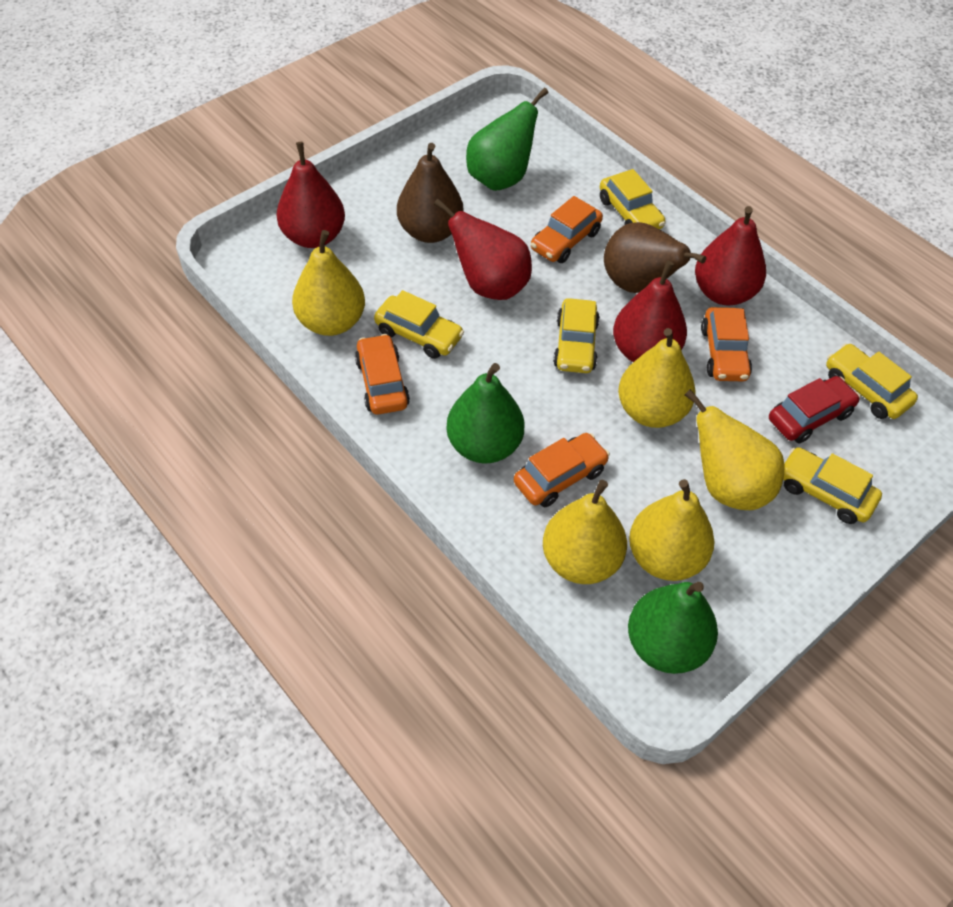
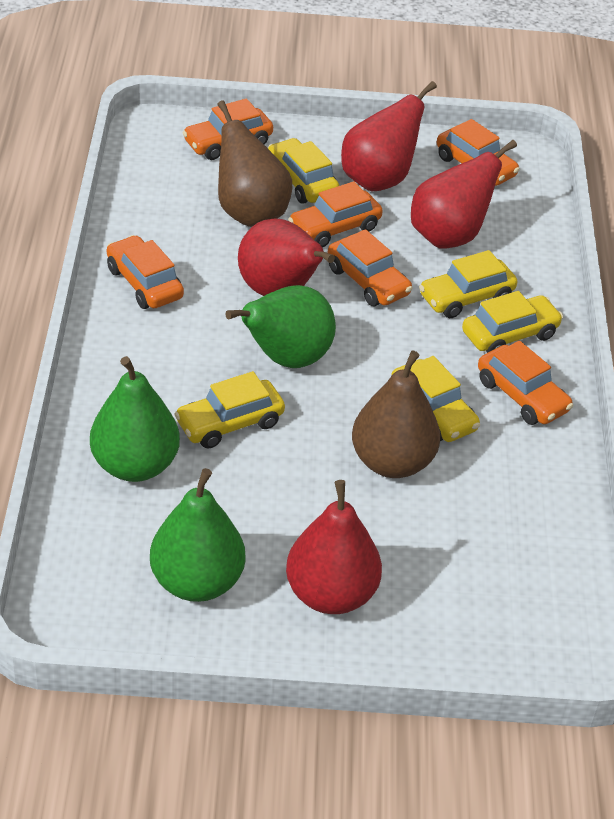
orange car: 4 -> 6
red car: 1 -> 0
yellow pear: 5 -> 0

